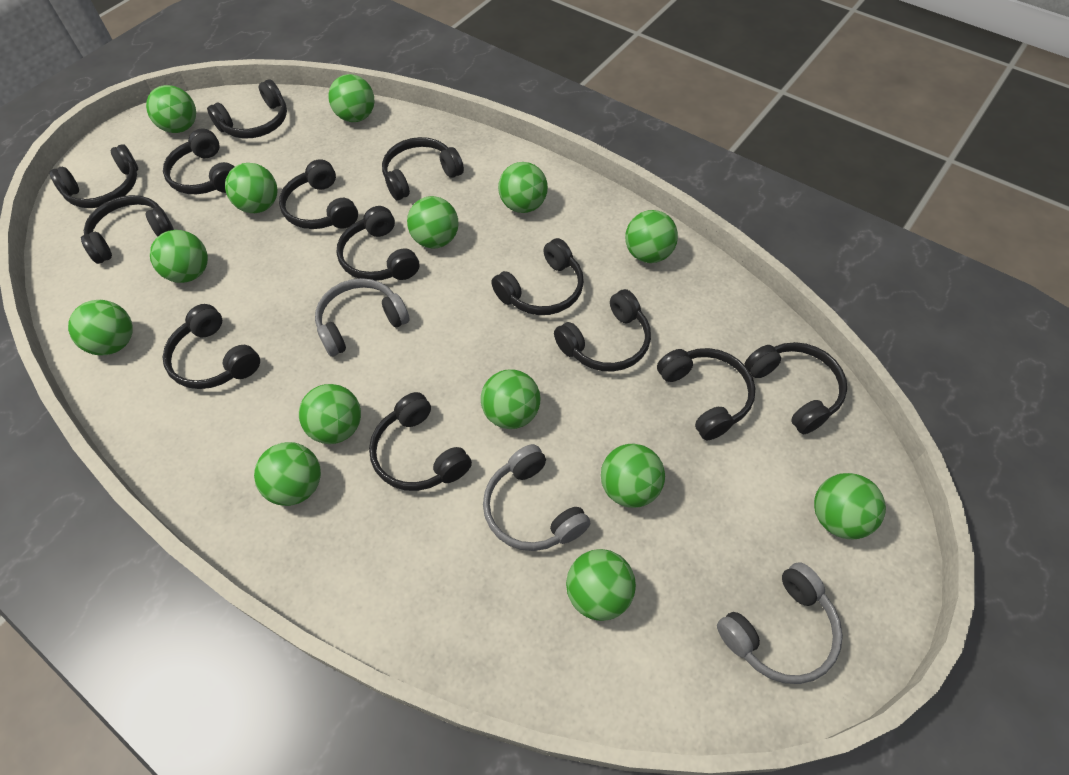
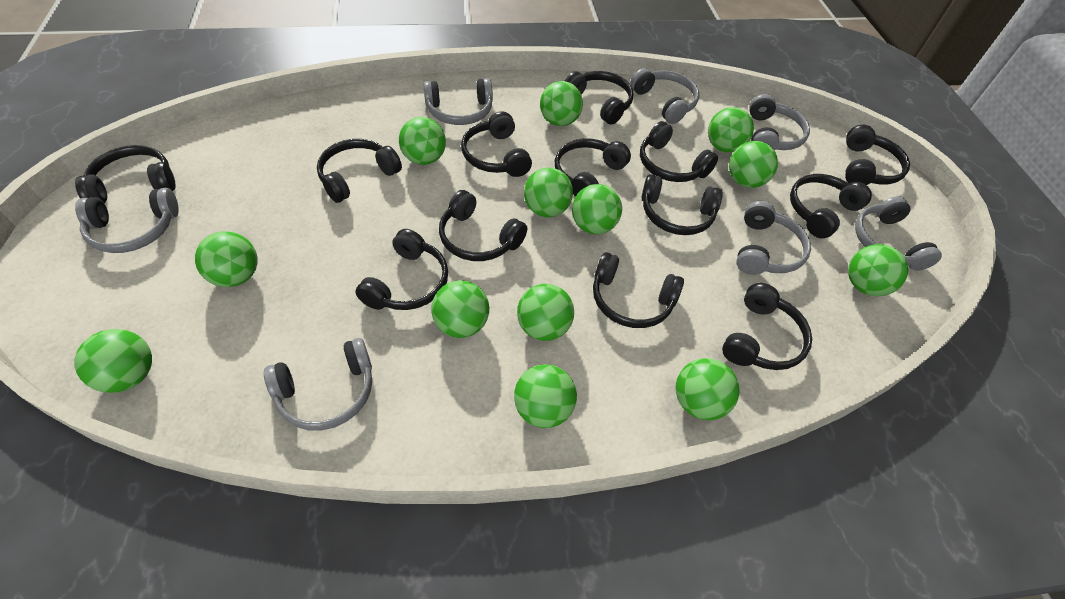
green ball: 14 -> 13
grey headphones: 3 -> 7

